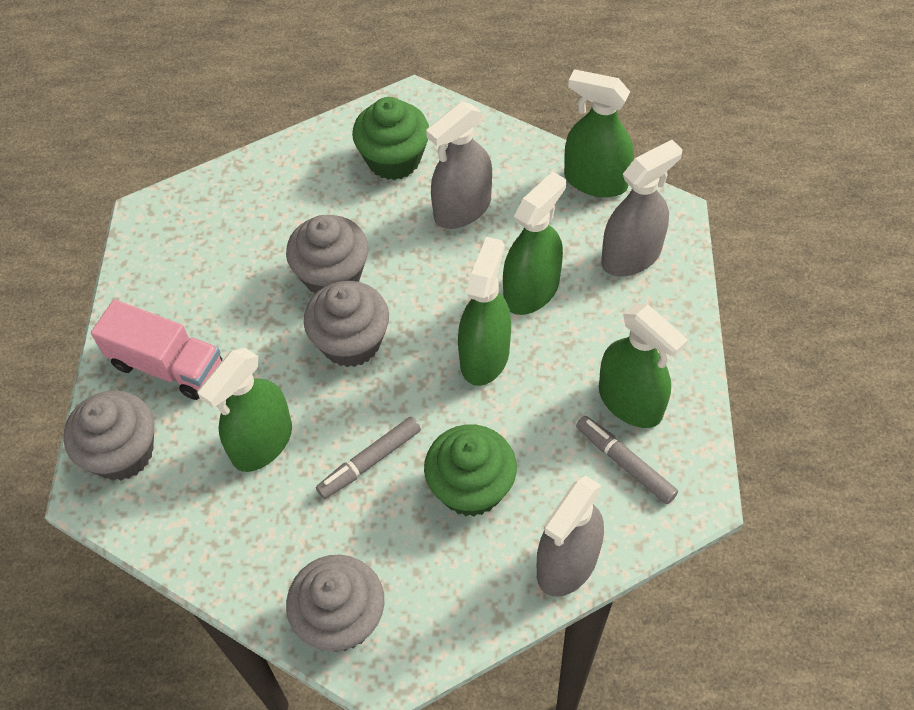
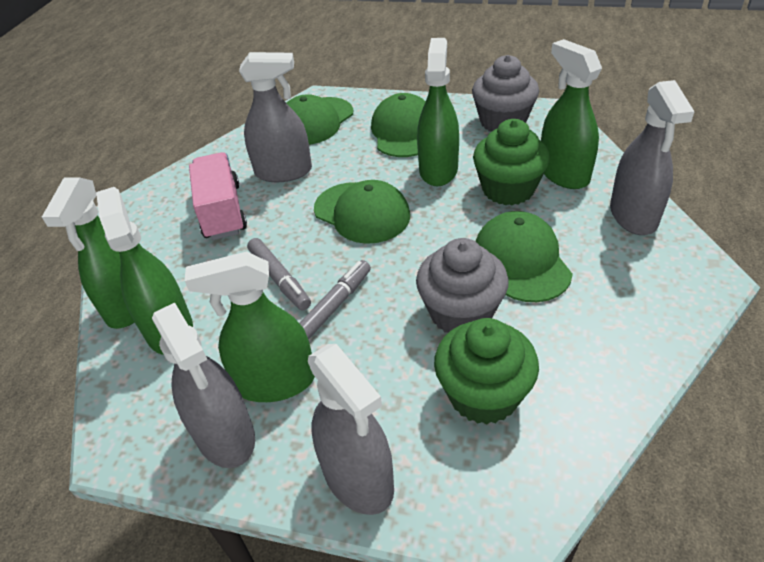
green cap: 0 -> 4
grey cupcake: 4 -> 2
grey spray bottle: 3 -> 4

